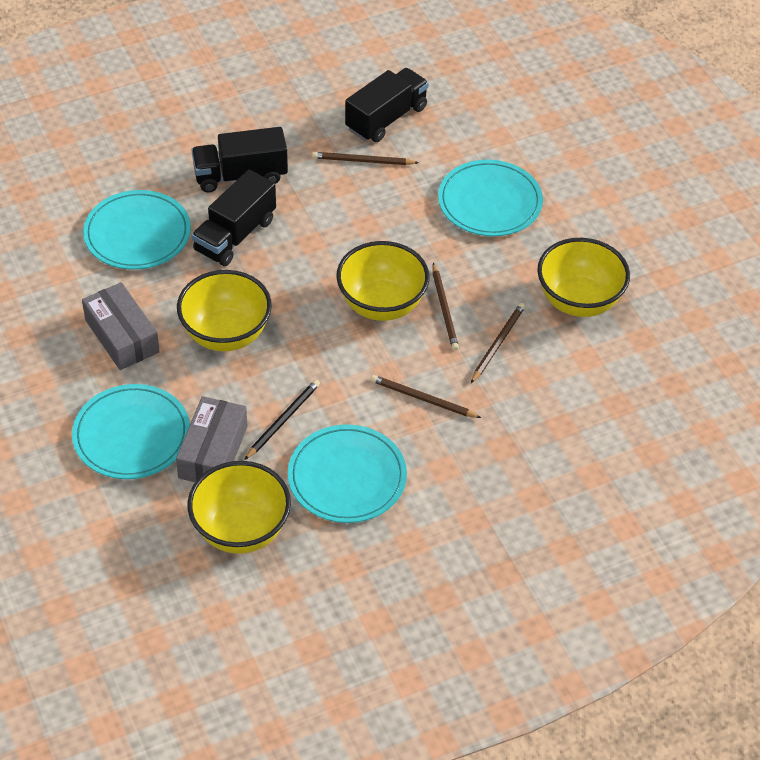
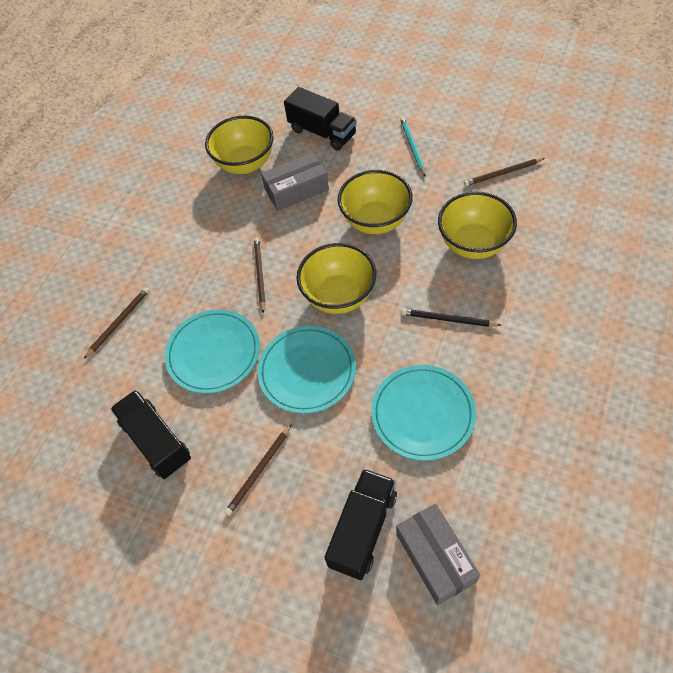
turquoise pencil: 0 -> 1
turquoise plate: 4 -> 3

